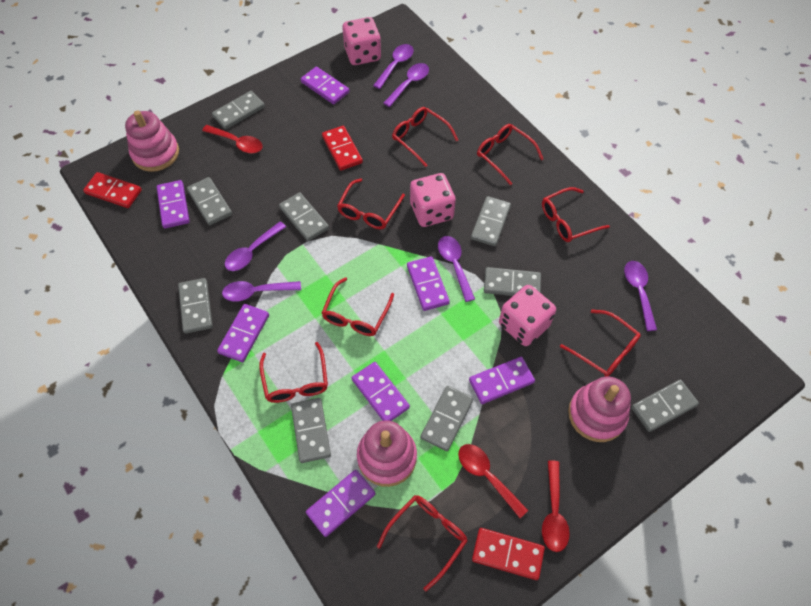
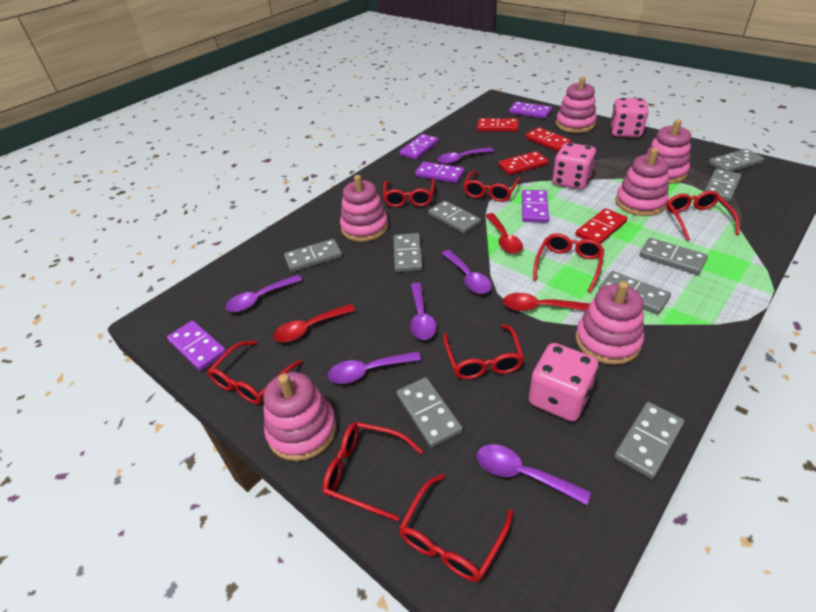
pink stacking toy: 3 -> 6
purple domino: 7 -> 5
red domino: 3 -> 4

